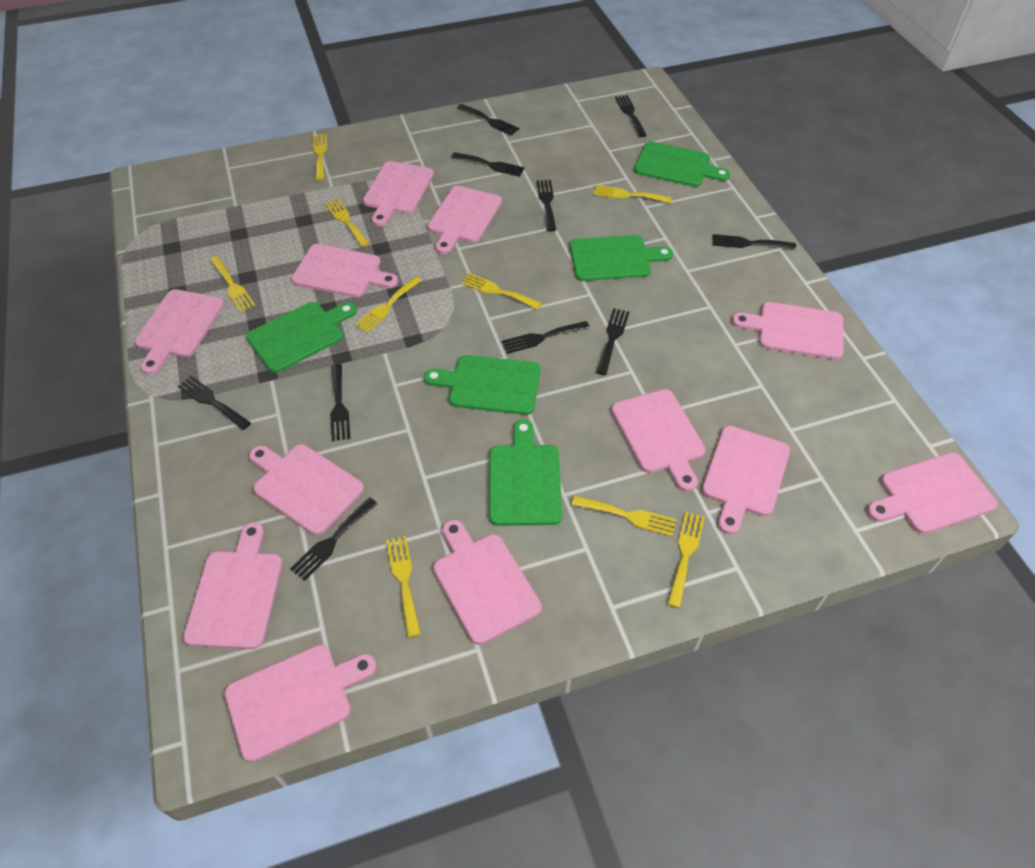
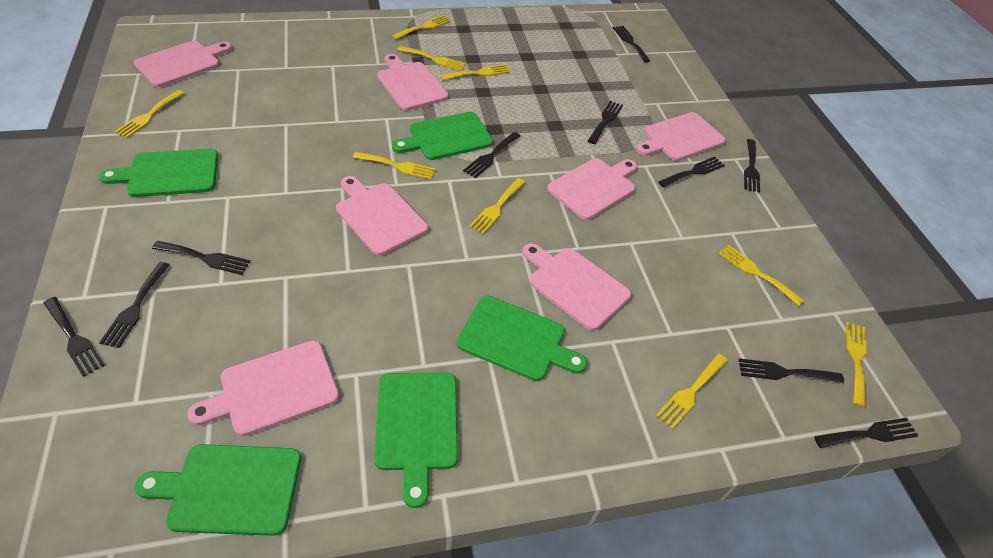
pink cutting board: 12 -> 7

